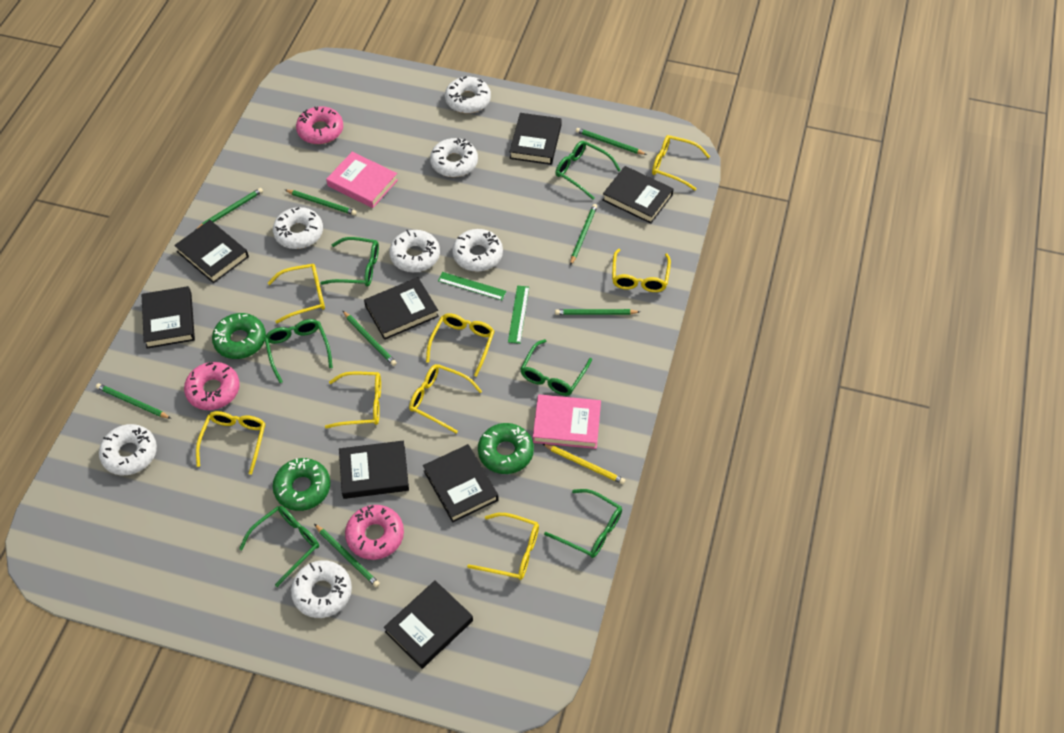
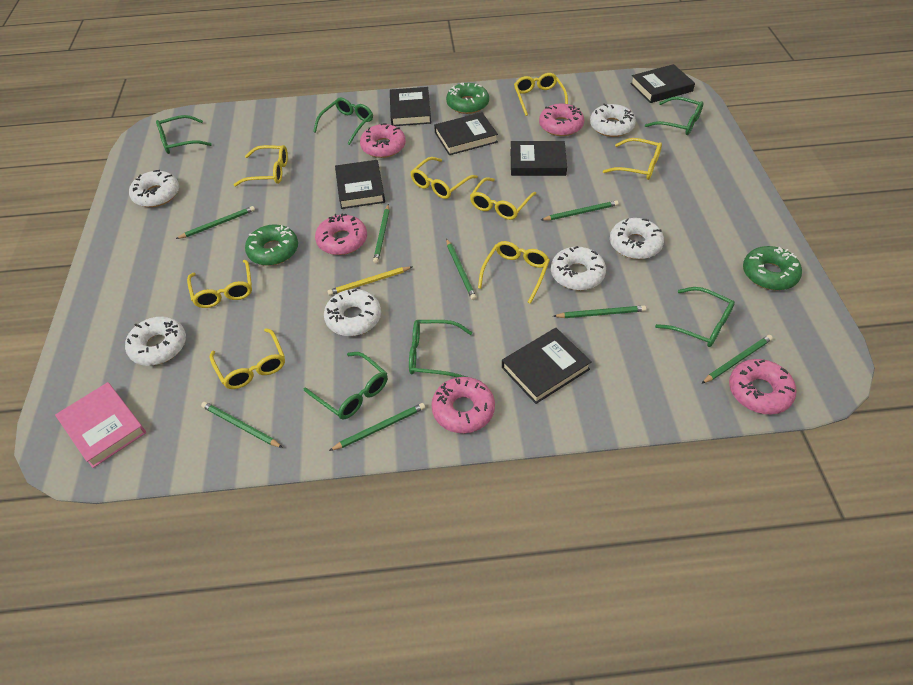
black book: 8 -> 6
green ruler: 2 -> 0
pink book: 2 -> 1
pink donut: 3 -> 5
white donut: 7 -> 6

